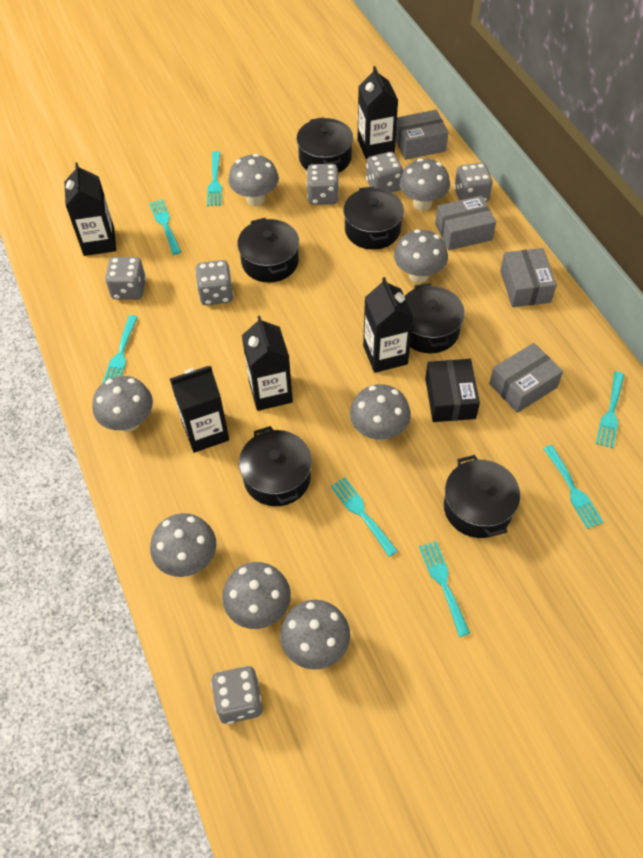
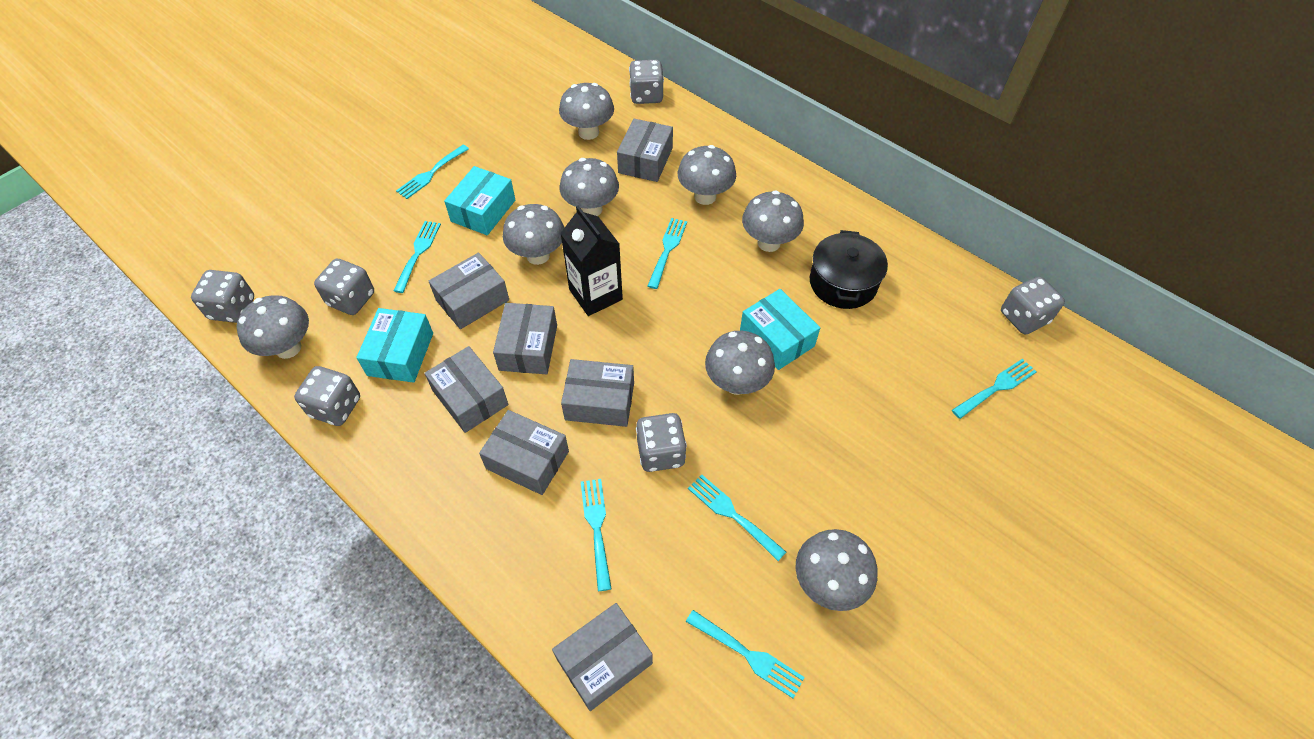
black box: 1 -> 0
black carton: 5 -> 1
black pot: 6 -> 1
grey box: 4 -> 7
turquoise box: 0 -> 3

